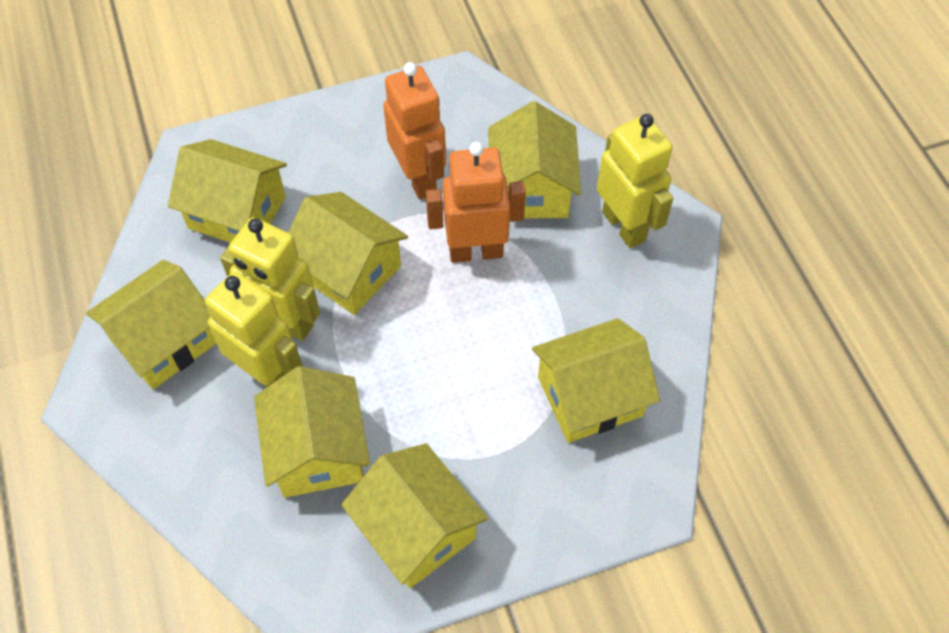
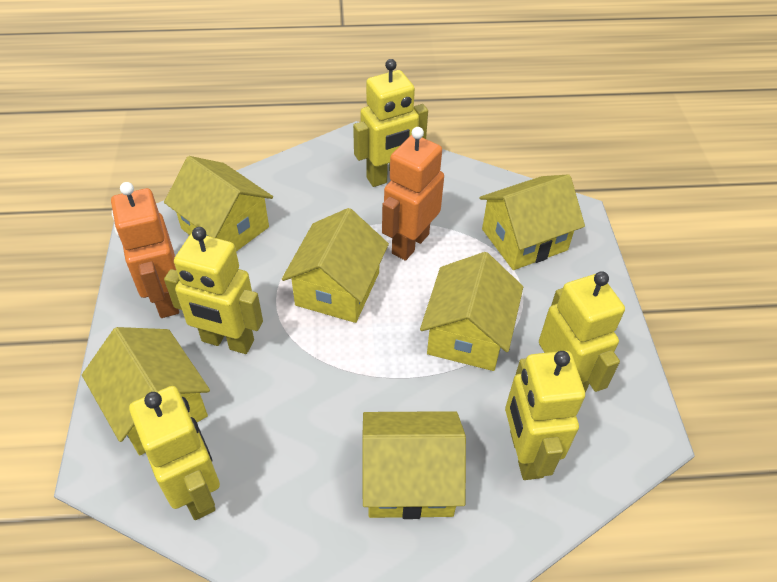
yellow house: 7 -> 6
yellow robot: 3 -> 5

